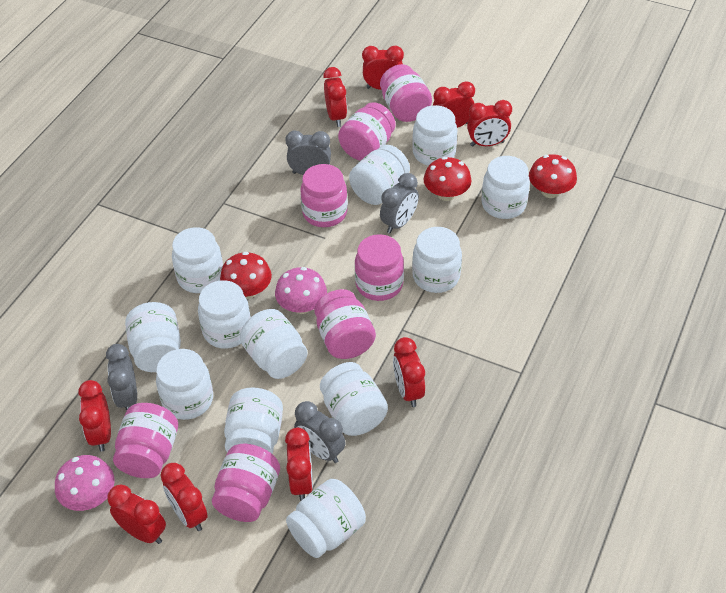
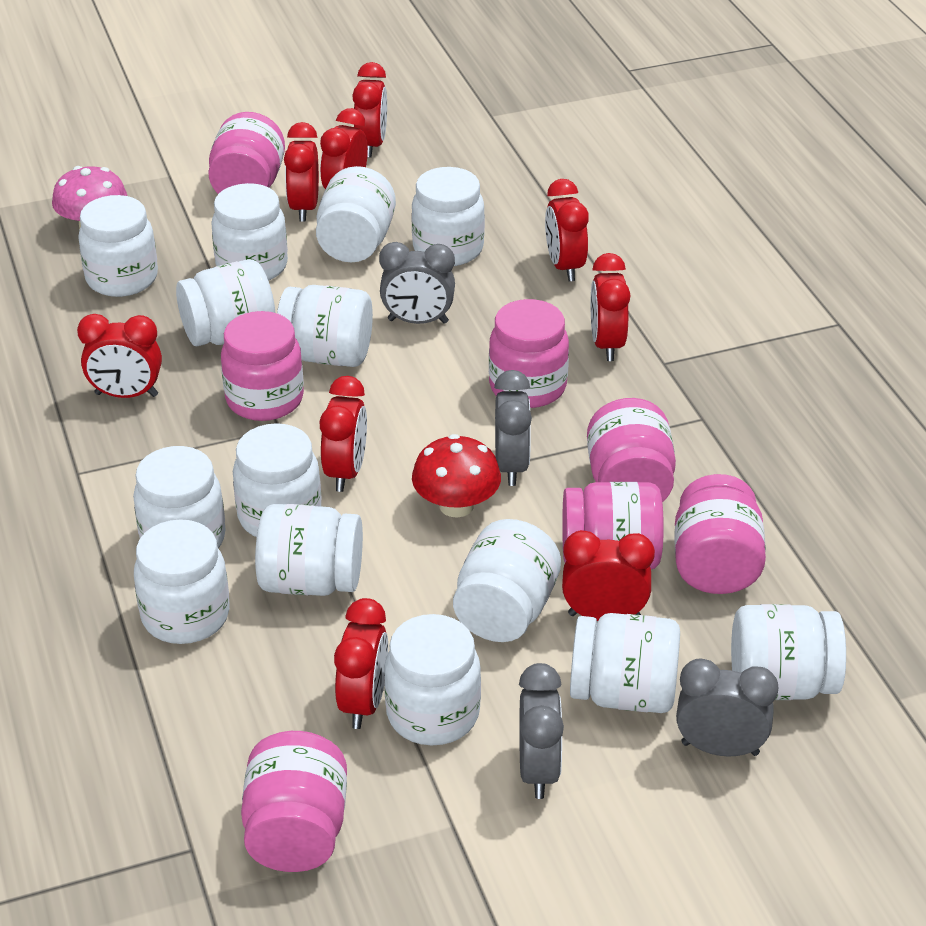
pink mushroom: 2 -> 1
red mushroom: 3 -> 1
white jar: 12 -> 14

